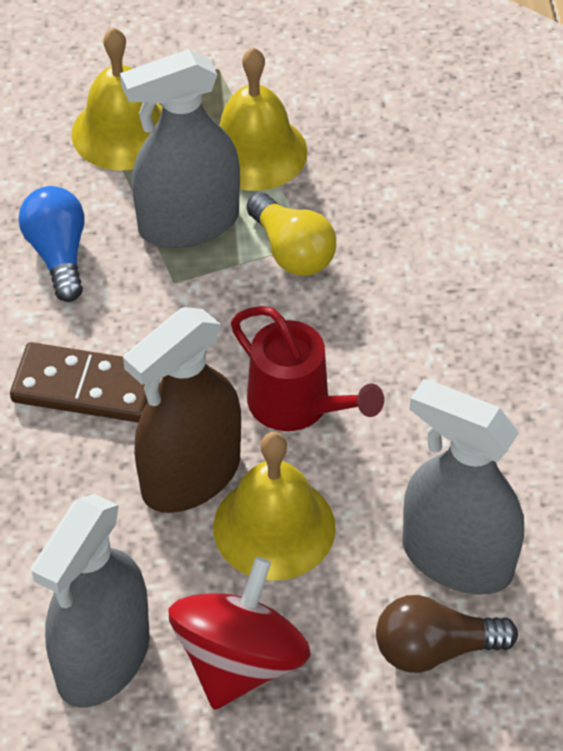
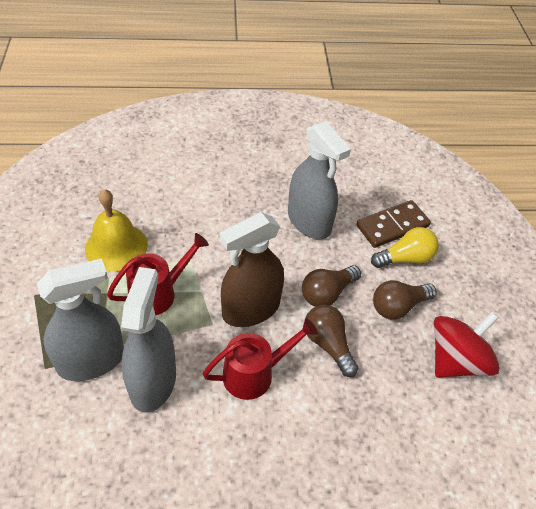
blue light bulb: 1 -> 0
brown light bulb: 1 -> 3
red watering can: 1 -> 2
yellow bell: 3 -> 1

